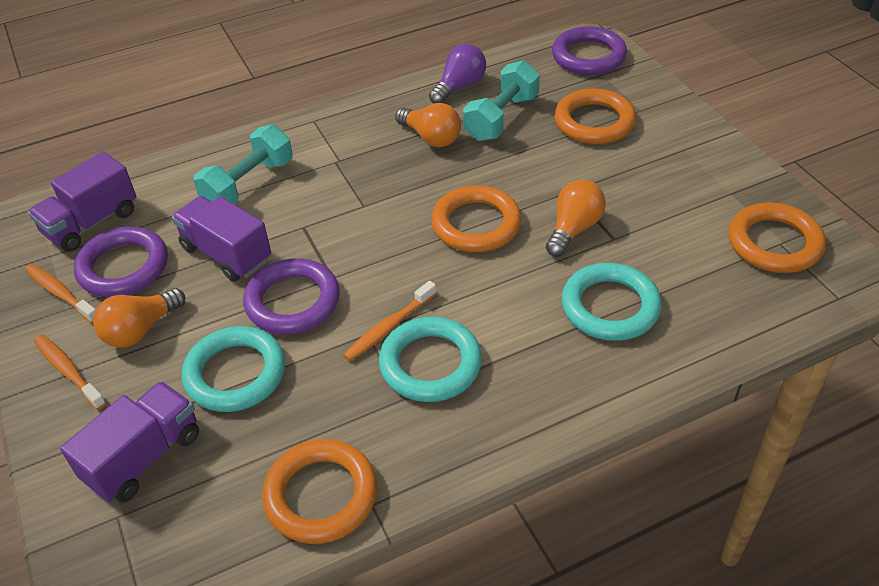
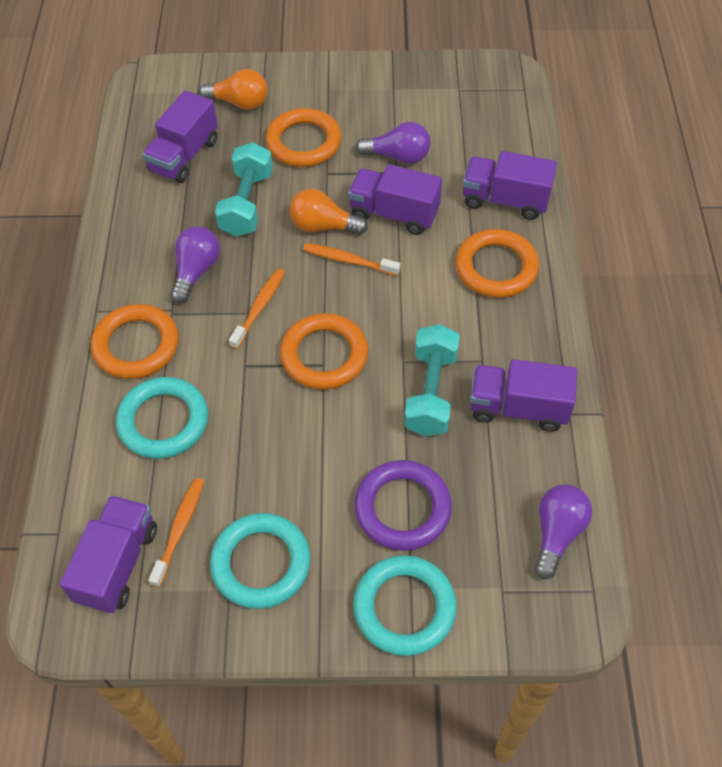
orange light bulb: 3 -> 2
purple light bulb: 1 -> 3
purple ring: 3 -> 1
purple truck: 3 -> 5

